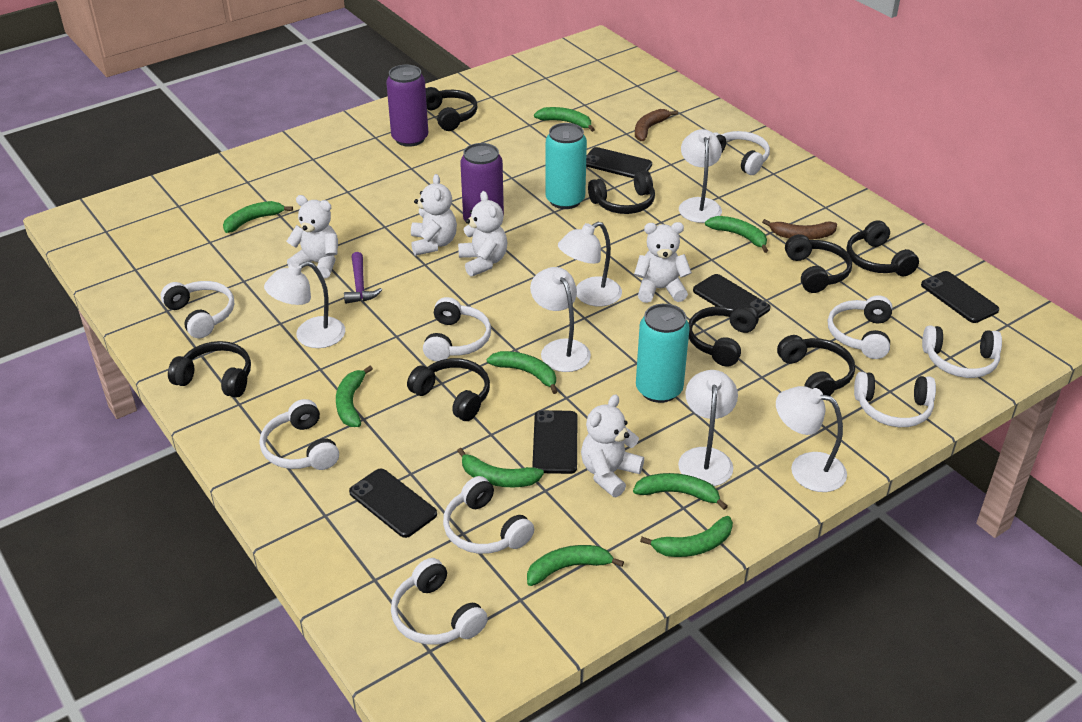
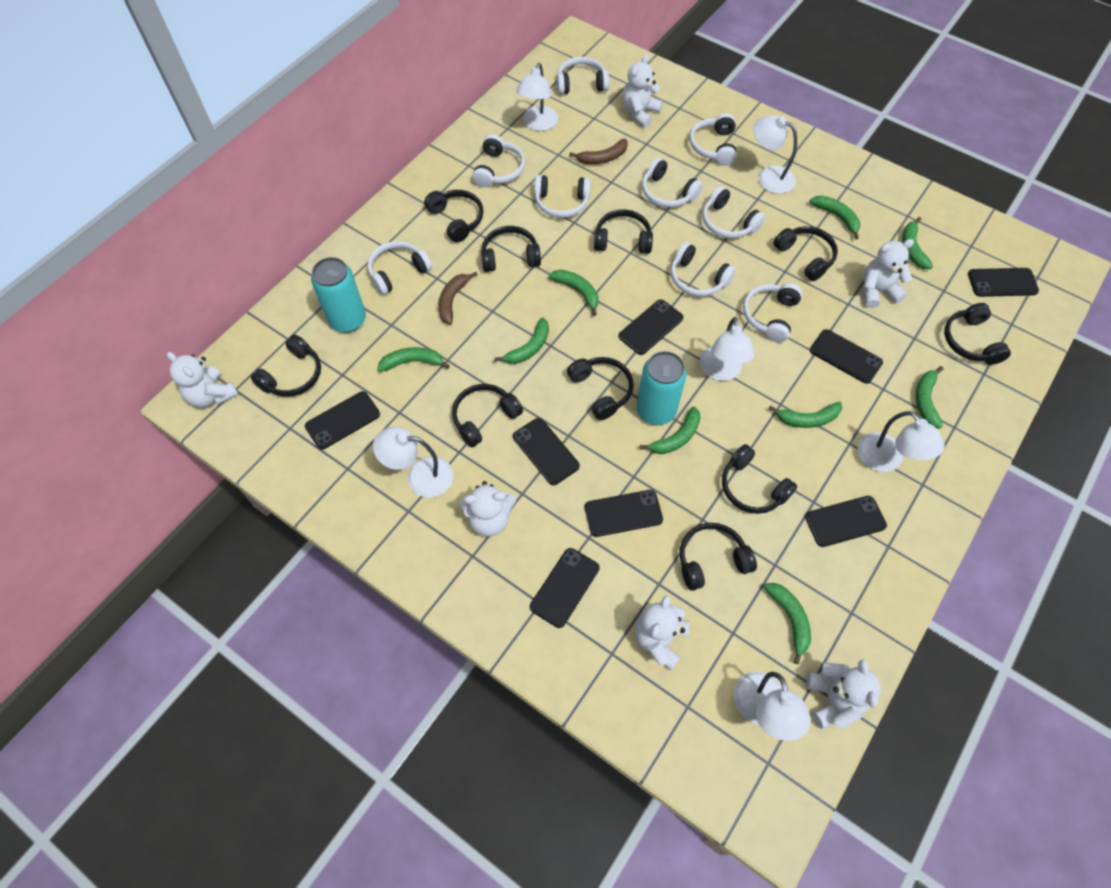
black headphones: 8 -> 10
black phone: 5 -> 8
purple can: 2 -> 0
purple hammer: 1 -> 0
white teddy bear: 5 -> 6

